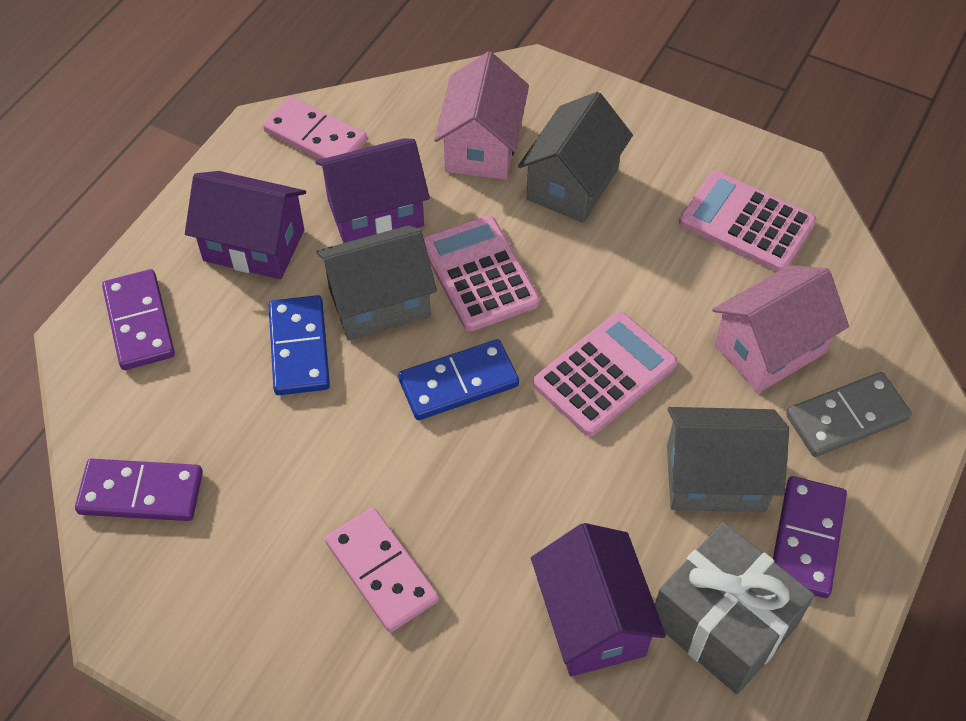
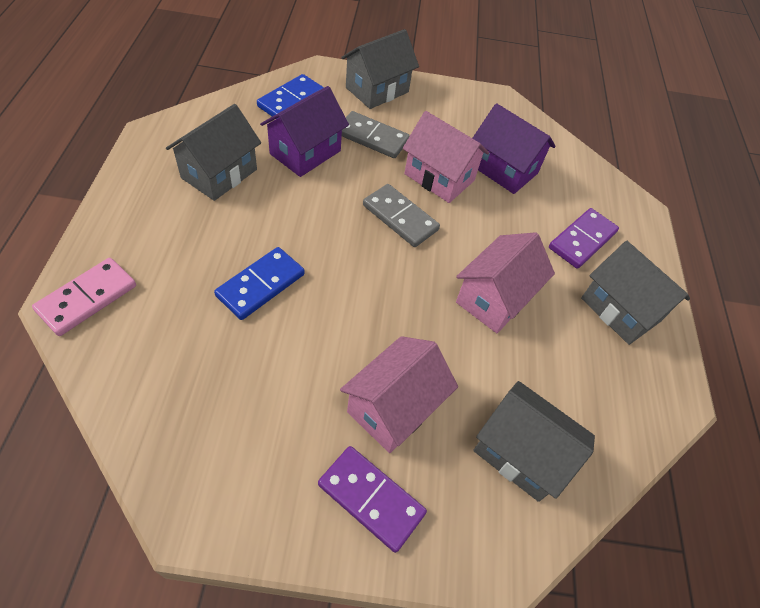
grey domino: 1 -> 2
grey gift: 1 -> 0
grey house: 3 -> 4
pink calculator: 3 -> 0
pink domino: 2 -> 1
pink house: 2 -> 3
purple domino: 3 -> 2
purple house: 3 -> 2

